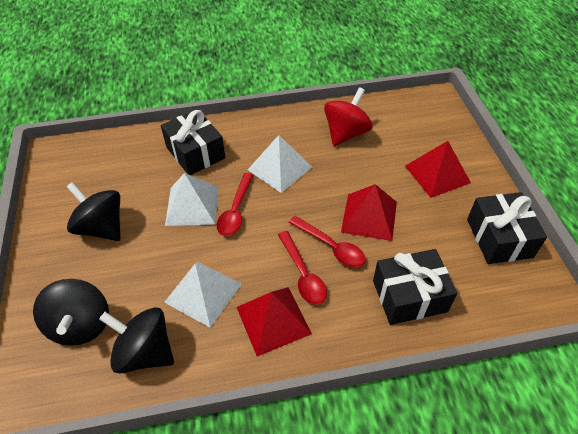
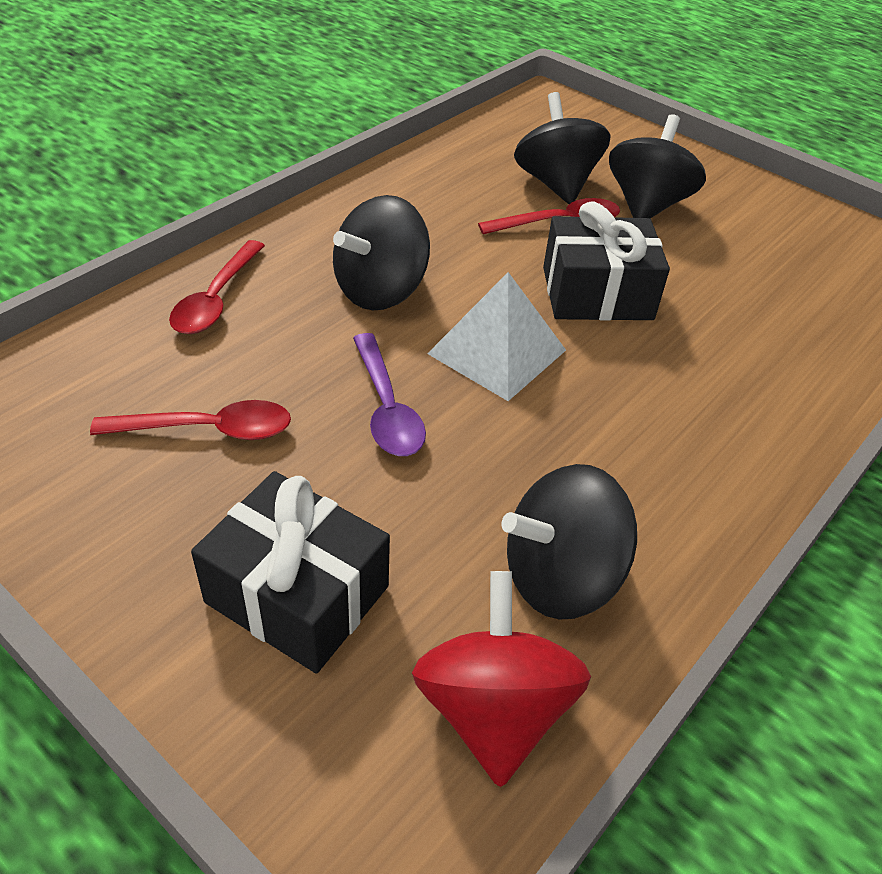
black gift: 3 -> 2
black spinning top: 3 -> 4
purple spoon: 0 -> 1
red pyramid: 3 -> 0
white pyramid: 3 -> 1

